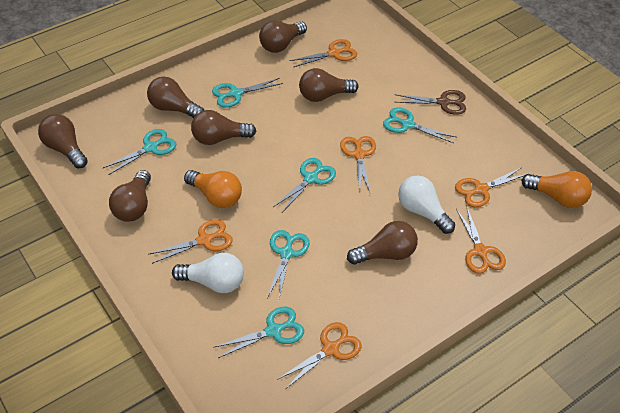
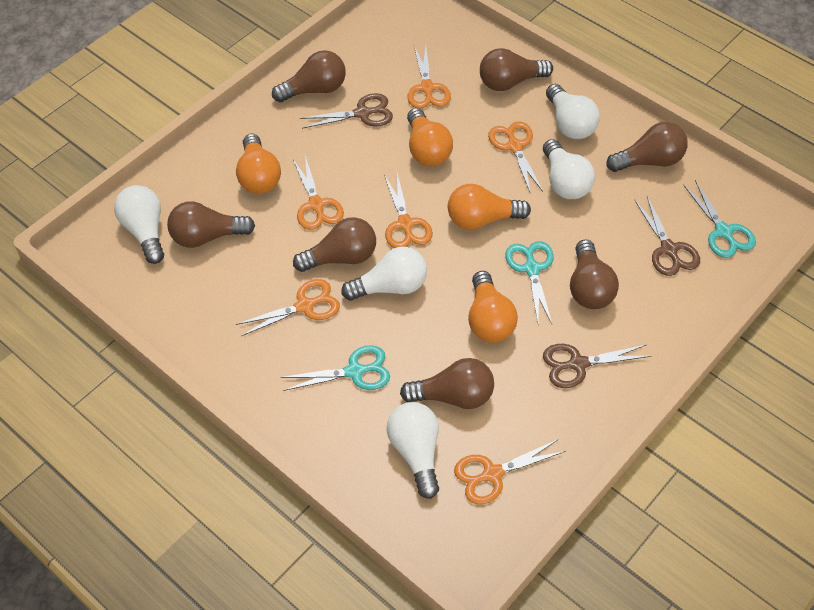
brown scissors: 1 -> 3
orange light bulb: 2 -> 4
turquoise scissors: 6 -> 3
white light bulb: 2 -> 5

